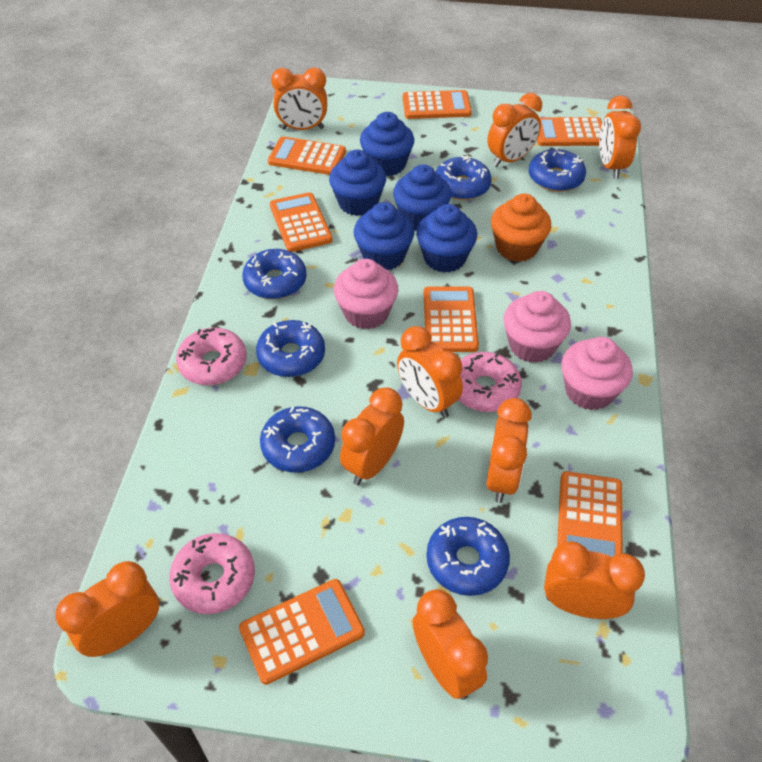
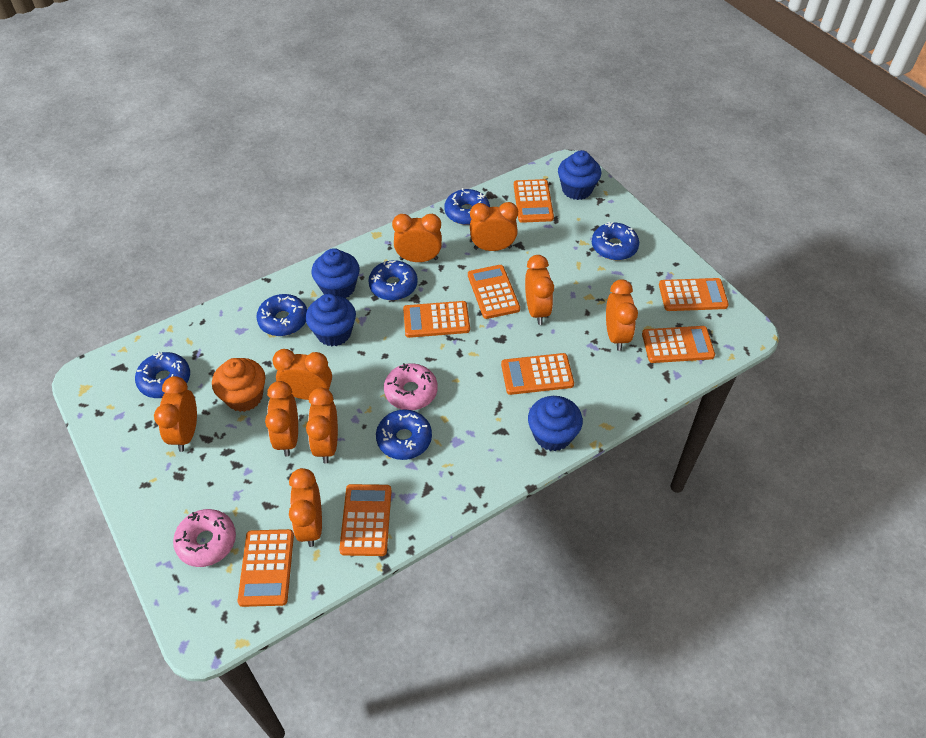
blue cupcake: 5 -> 4
orange calculator: 7 -> 8
pink cupcake: 3 -> 0
pink donut: 3 -> 2

